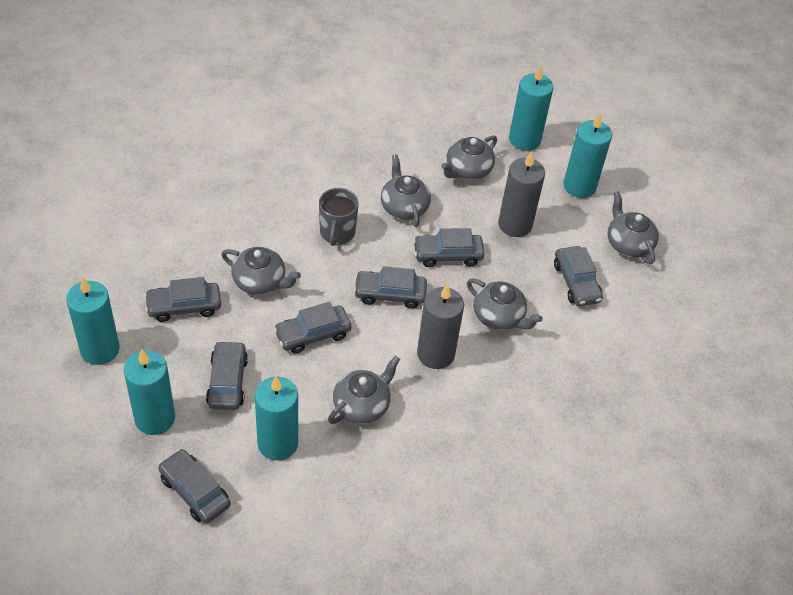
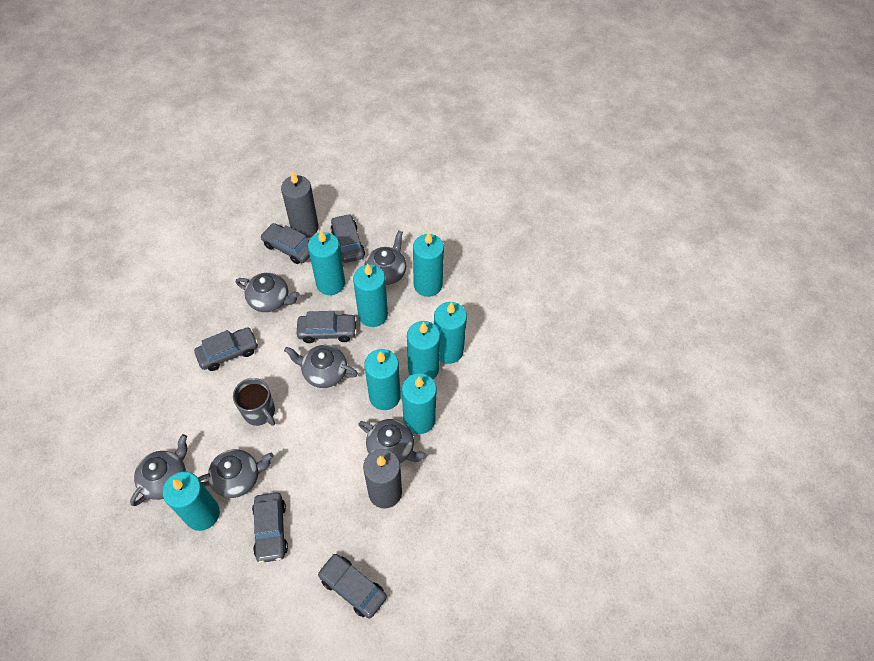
grey car: 7 -> 6
turquoise candle: 5 -> 8

